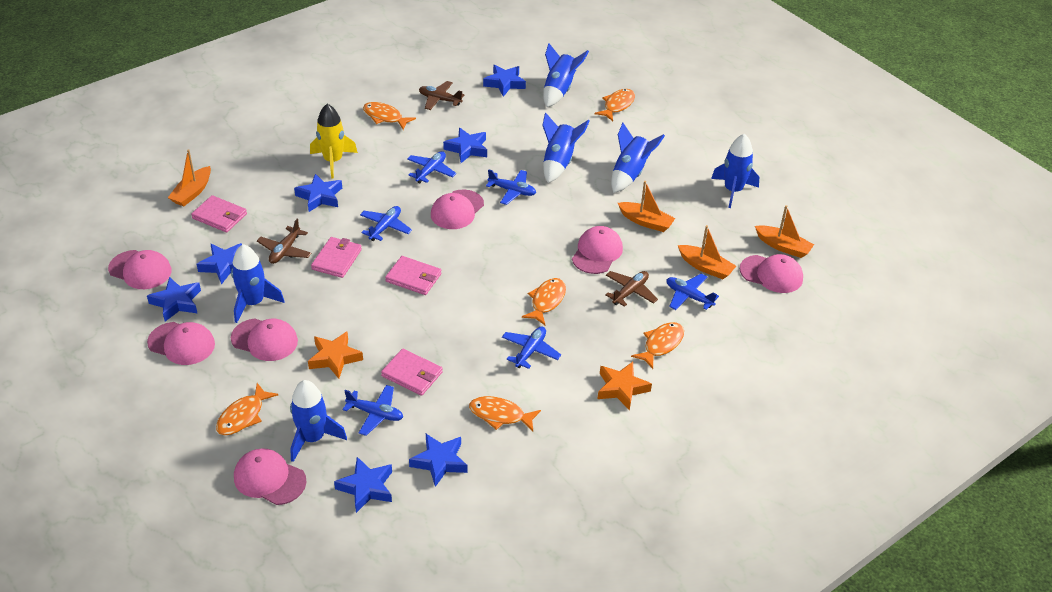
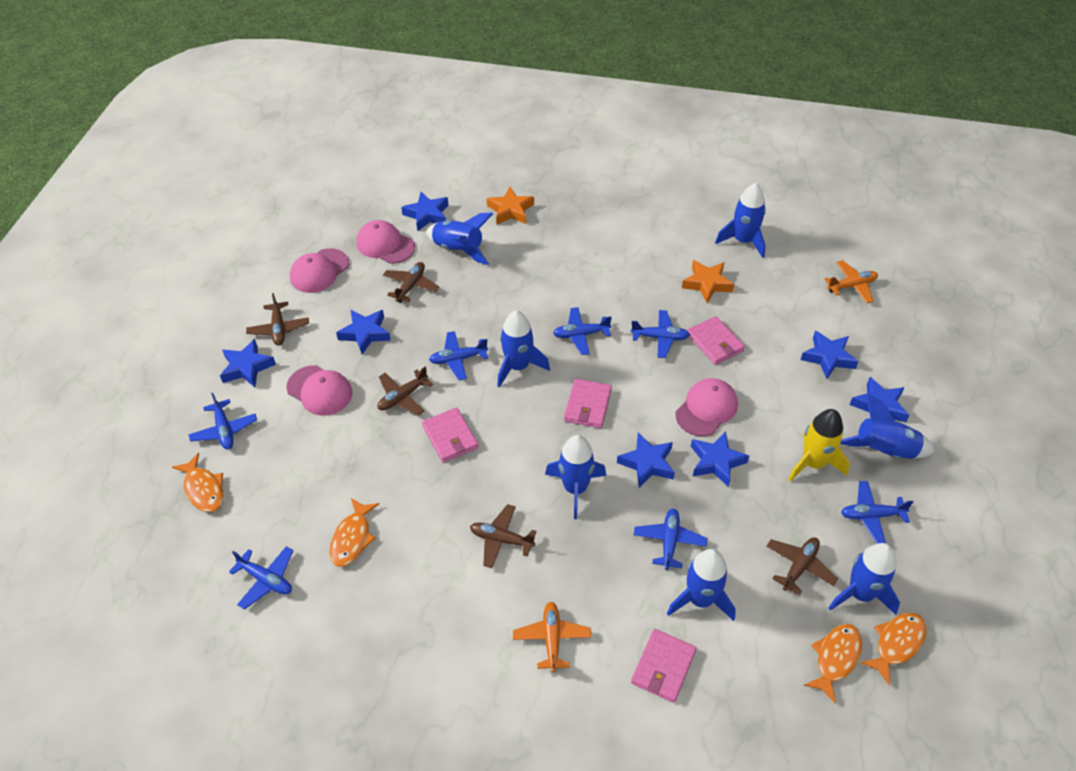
blue plane: 6 -> 7
blue rocket: 6 -> 7
brown plane: 3 -> 5
orange boat: 4 -> 0
orange fish: 6 -> 4
orange plane: 0 -> 2
pink cap: 7 -> 4

